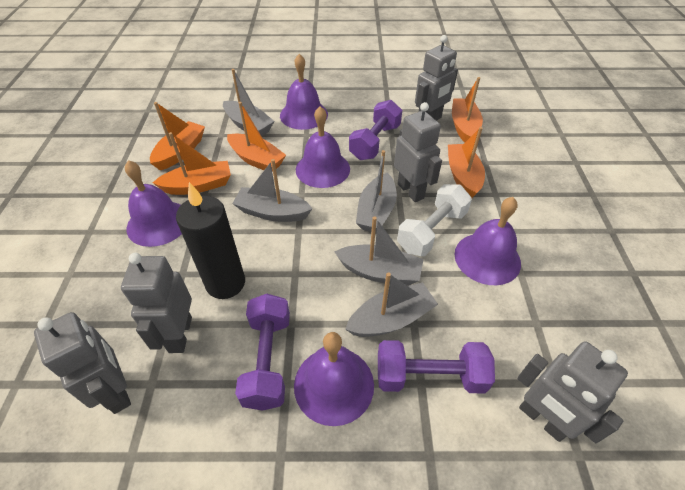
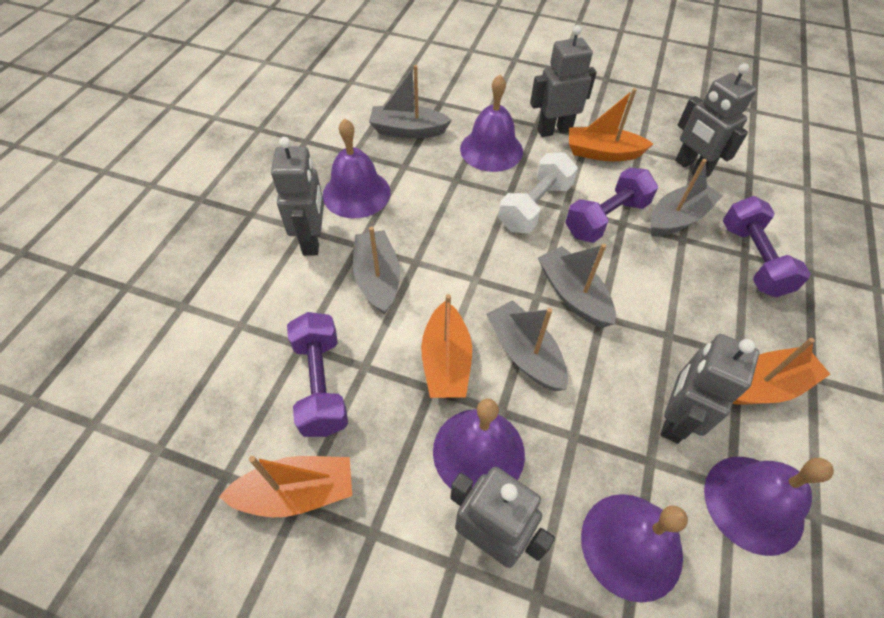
black candle: 1 -> 0
orange boat: 5 -> 4

